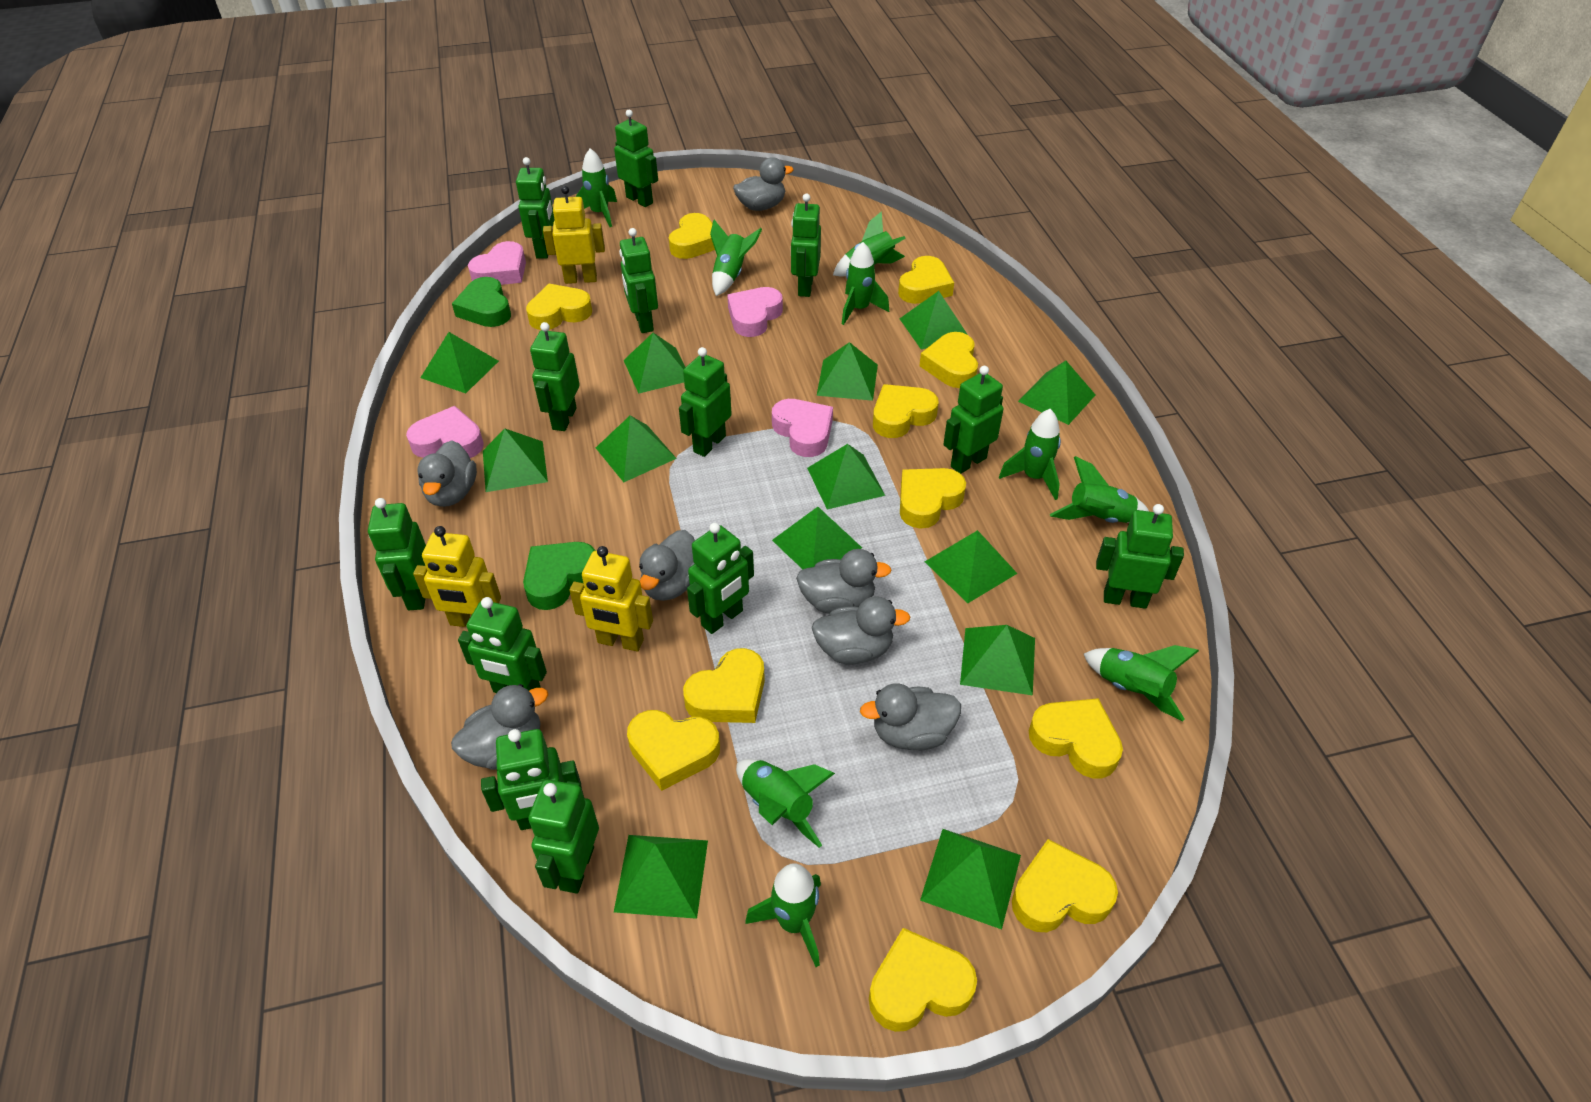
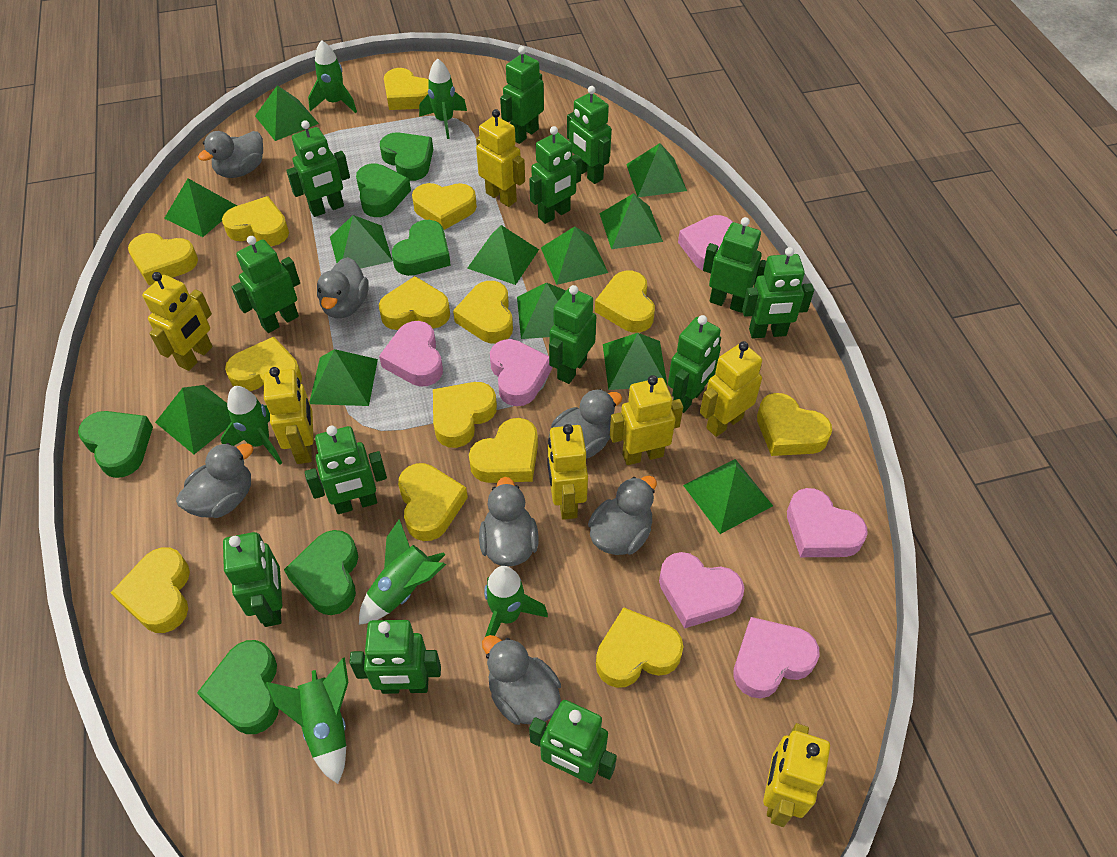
green heart: 2 -> 6
green pyramid: 13 -> 12
green rocket: 9 -> 6
pink heart: 4 -> 6
yellow heart: 11 -> 14
yellow robot: 3 -> 7

